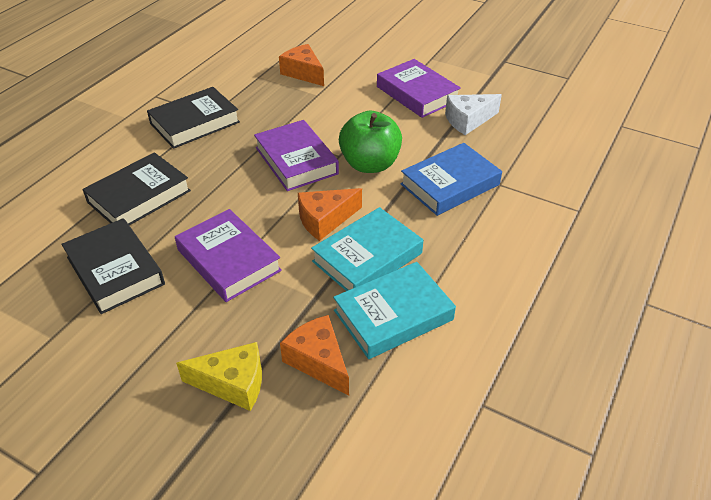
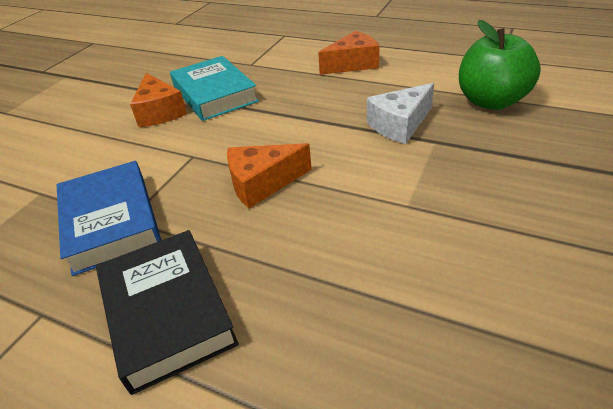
black book: 3 -> 1
purple book: 3 -> 0
turquoise book: 2 -> 1
yellow cheese: 1 -> 0

